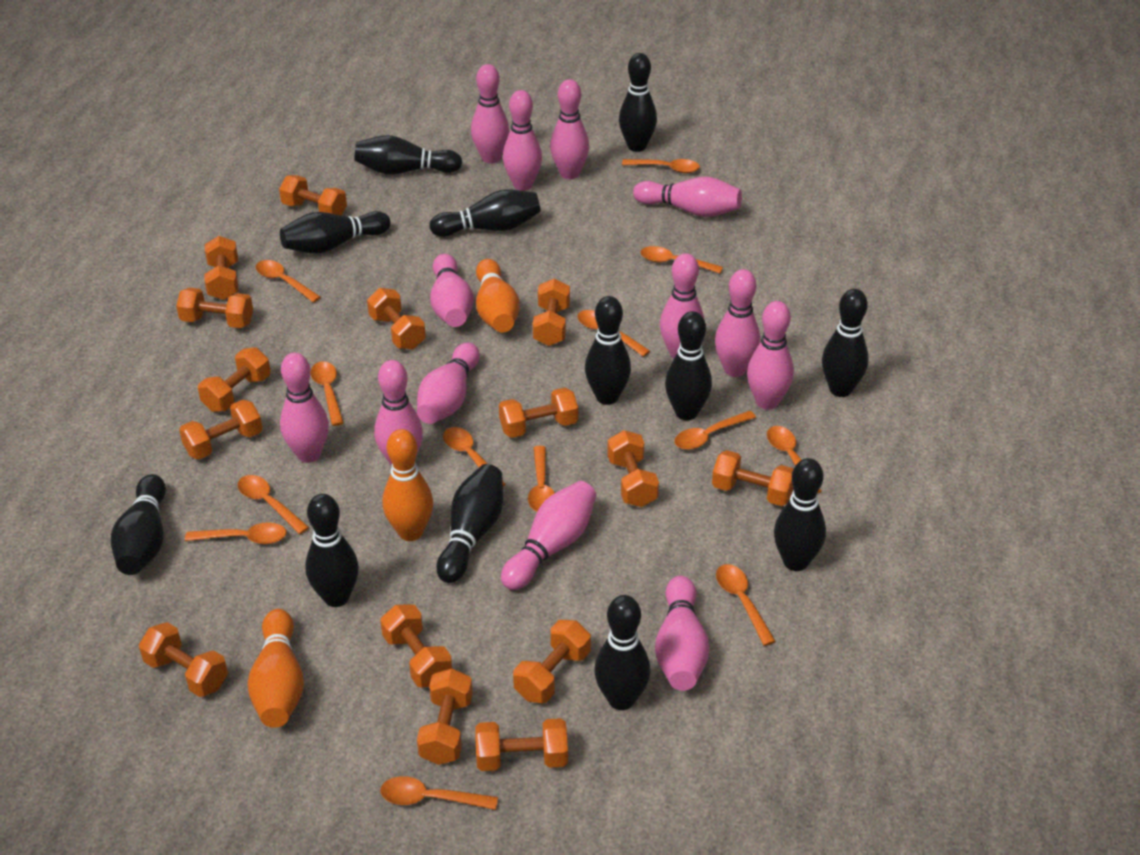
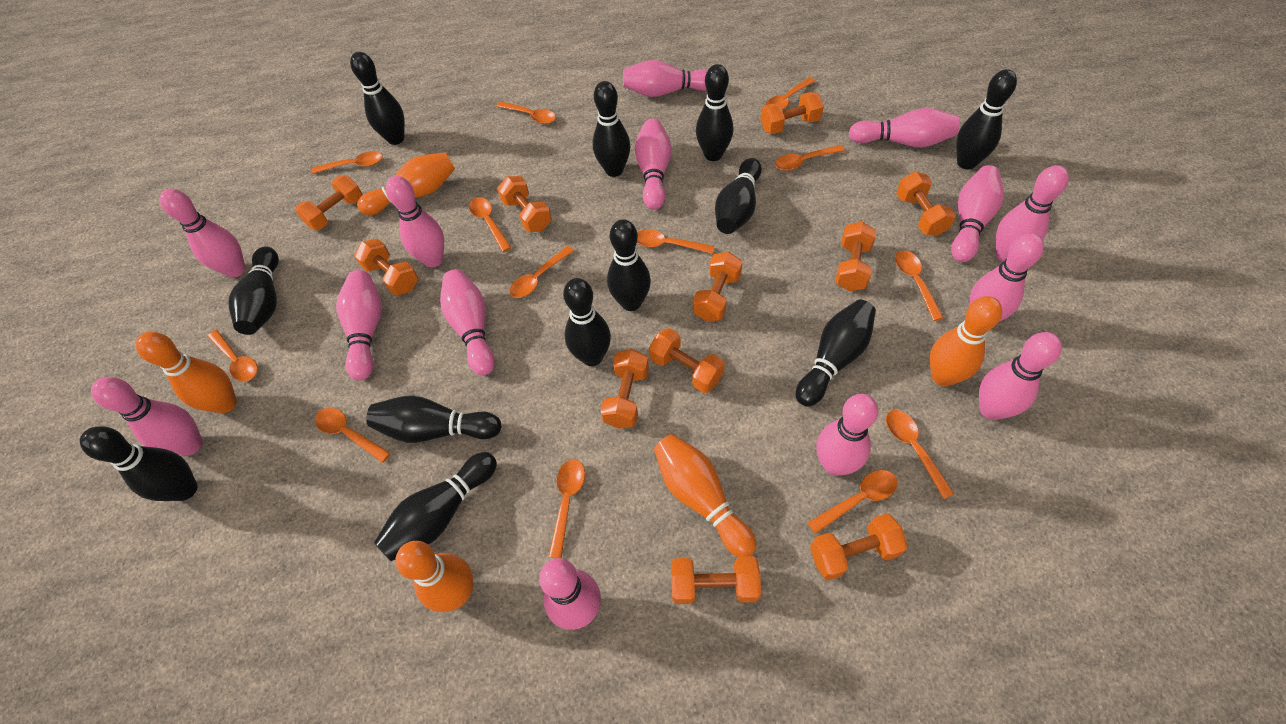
orange bowling pin: 3 -> 5
orange dumbbell: 15 -> 11
pink bowling pin: 13 -> 14

